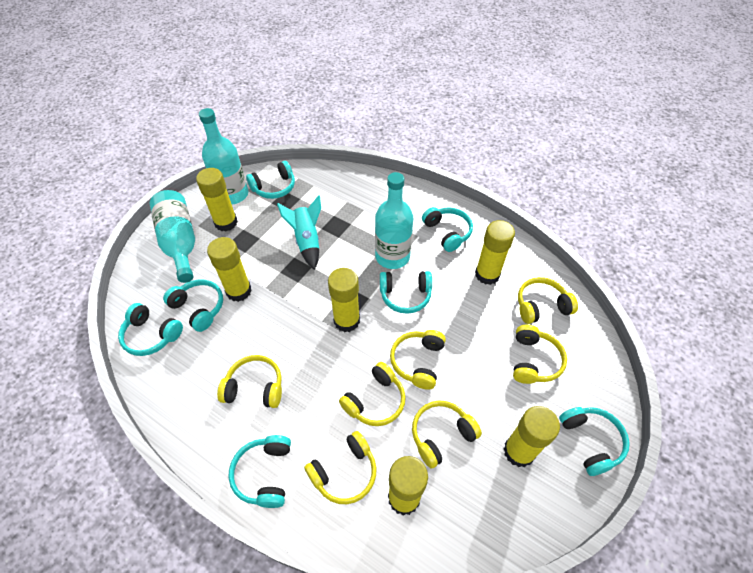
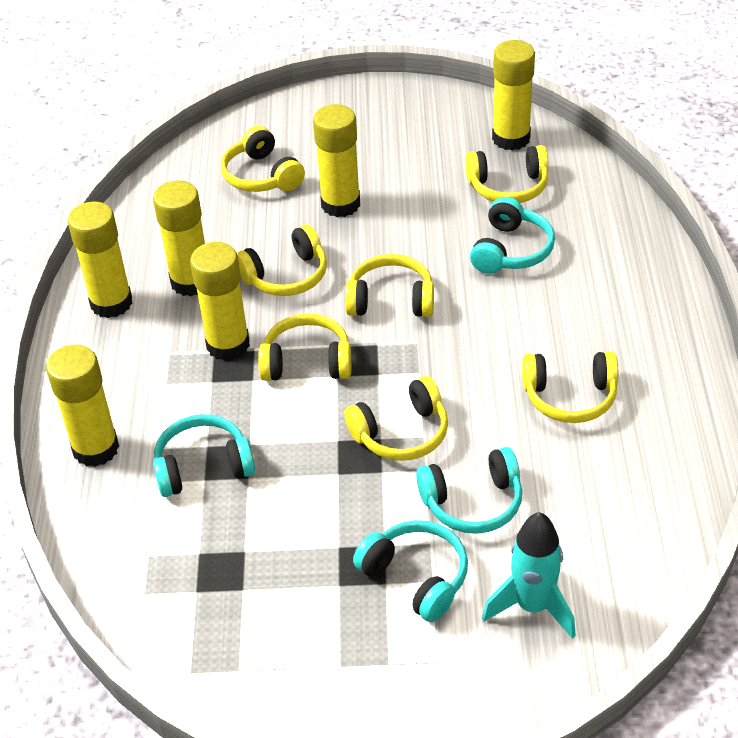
turquoise bottle: 3 -> 0
turquoise headphones: 7 -> 4

